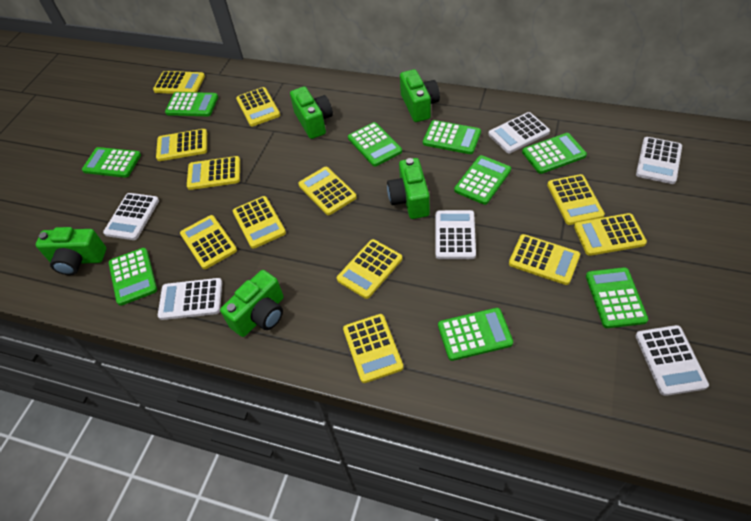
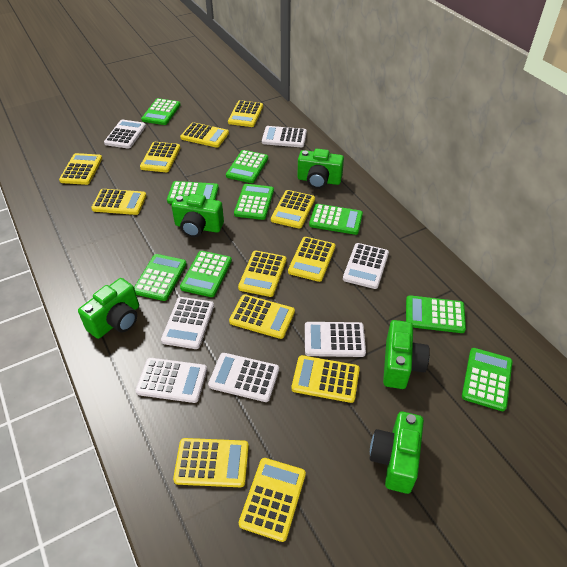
white calculator: 6 -> 7

